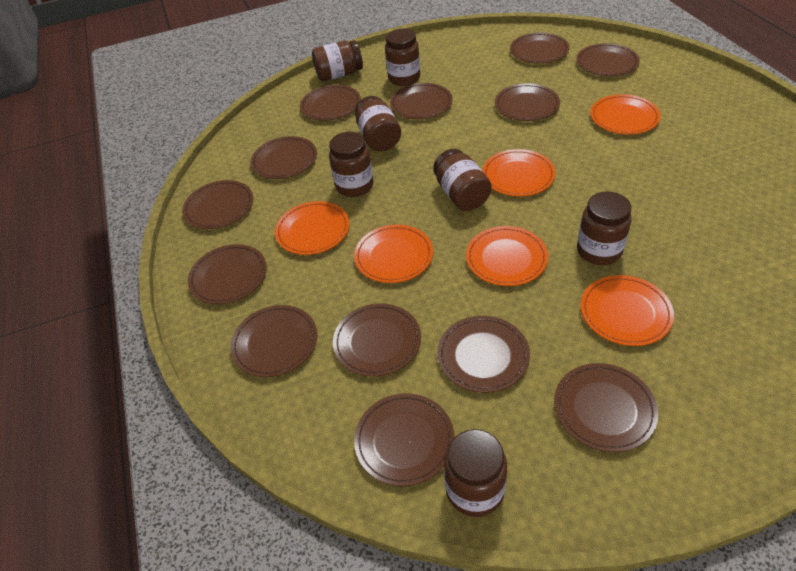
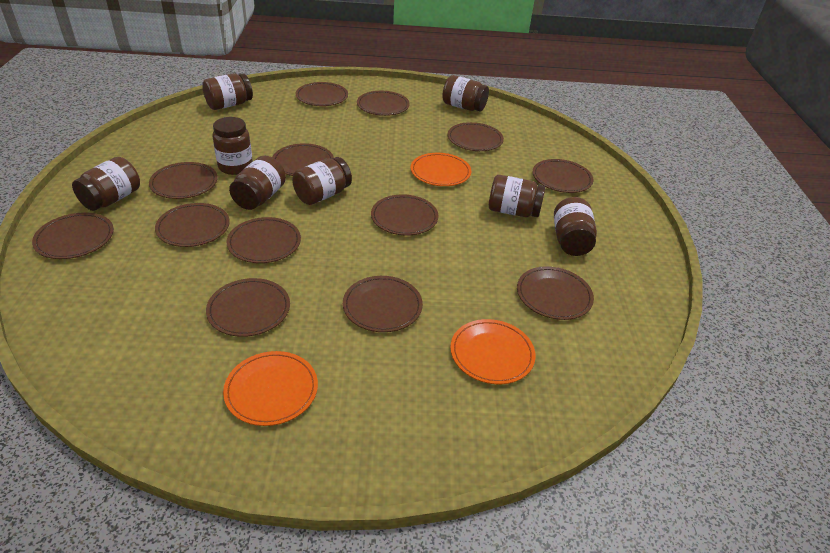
brown jar: 7 -> 8
orange plate: 6 -> 3

